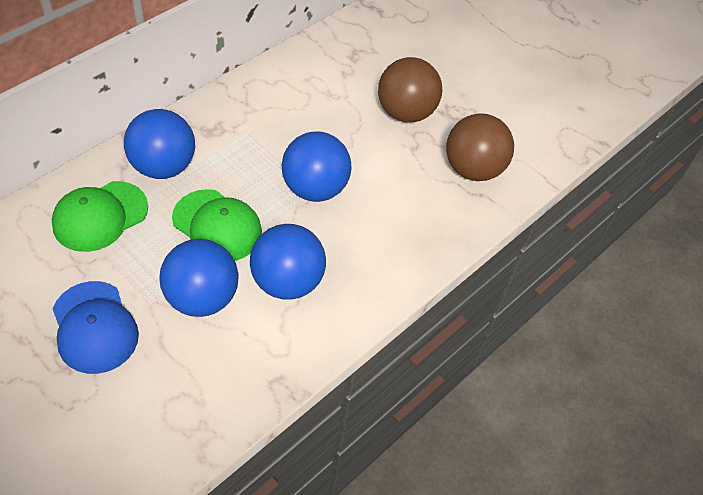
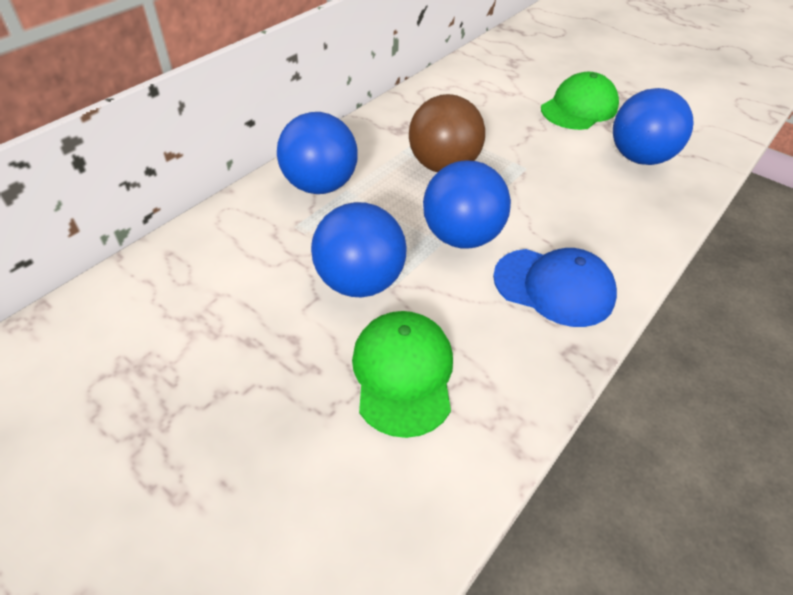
brown ball: 2 -> 1

